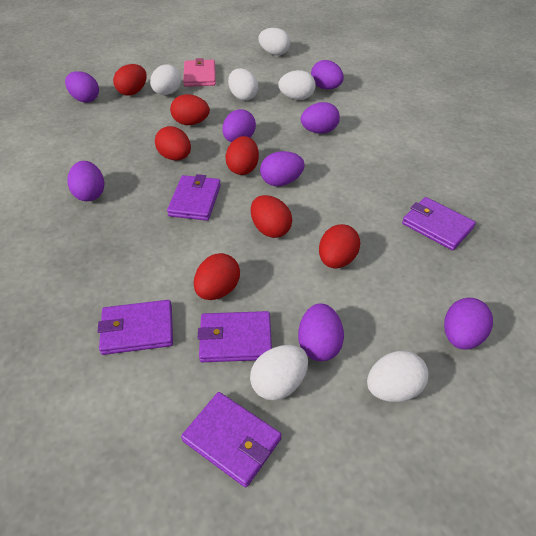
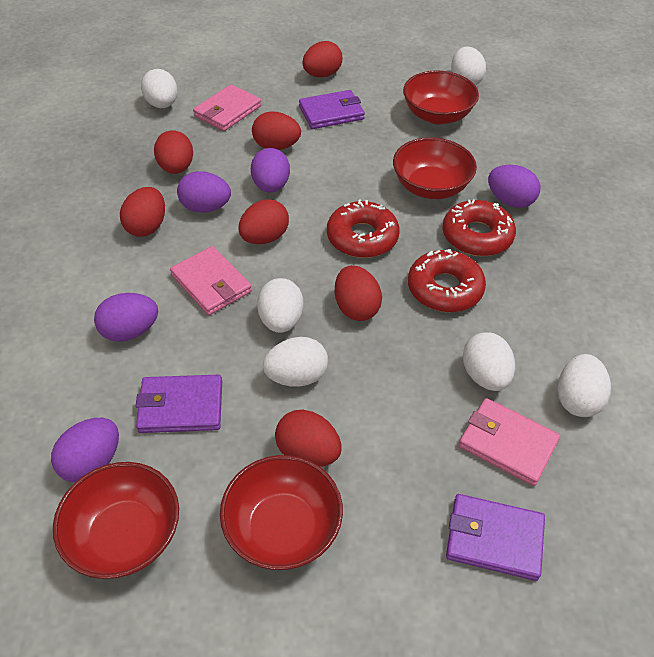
pink wallet: 1 -> 3
purple egg: 8 -> 5
purple wallet: 5 -> 3
red bowl: 0 -> 4
red donut: 0 -> 3

